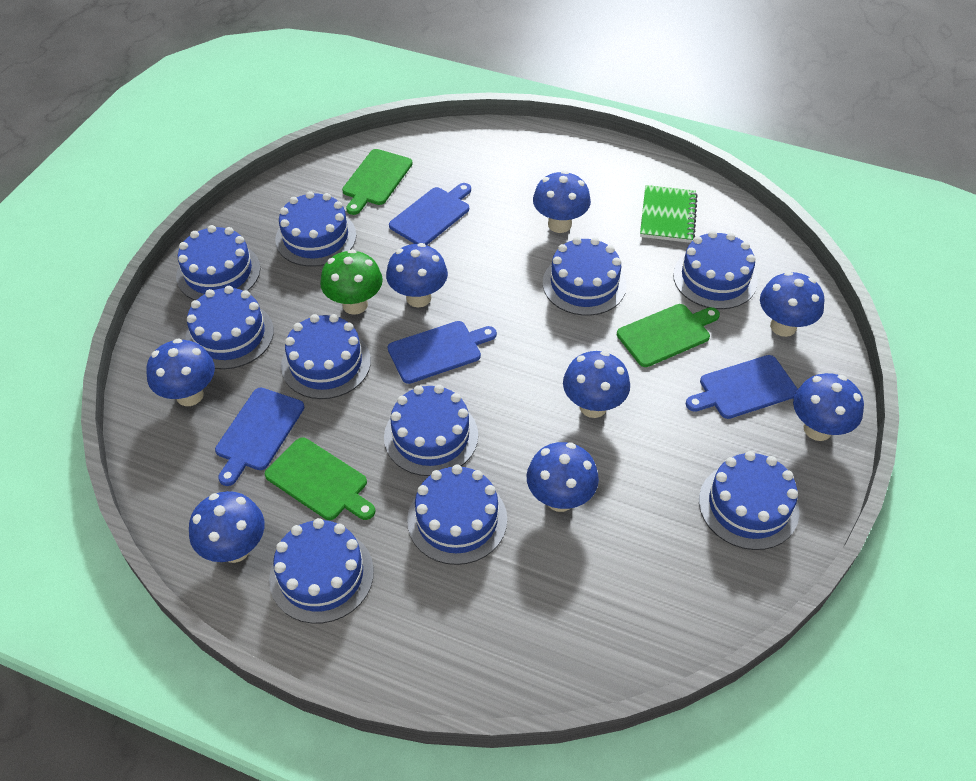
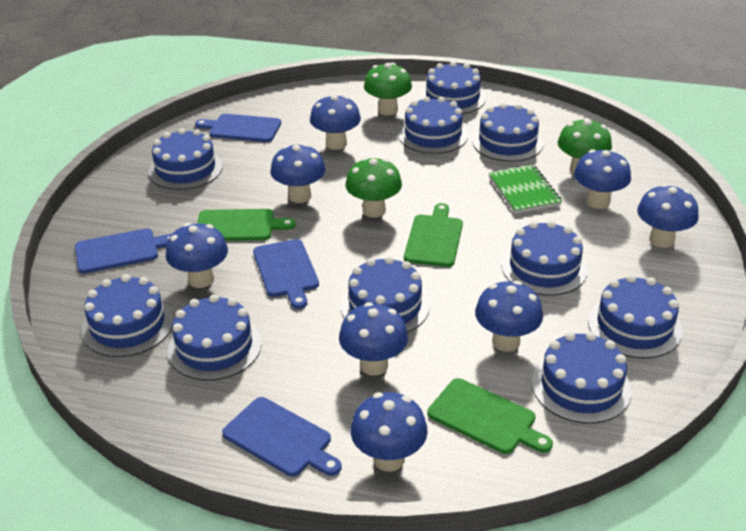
green mushroom: 1 -> 3

